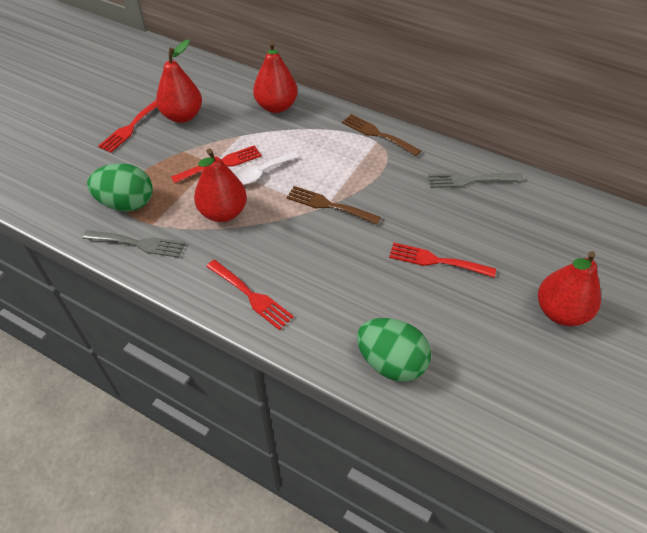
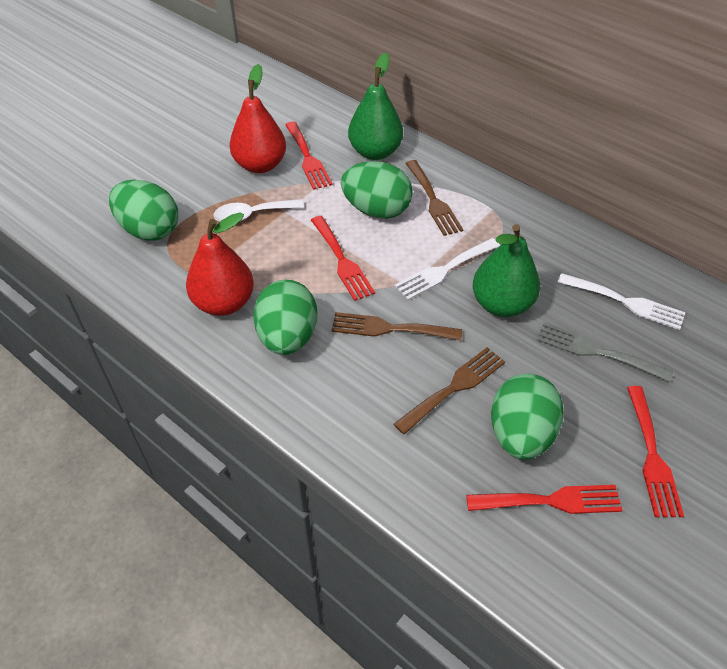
brown fork: 2 -> 3
green egg: 2 -> 4
green pear: 0 -> 2
grey fork: 2 -> 1
red pear: 4 -> 2
white fork: 0 -> 2

